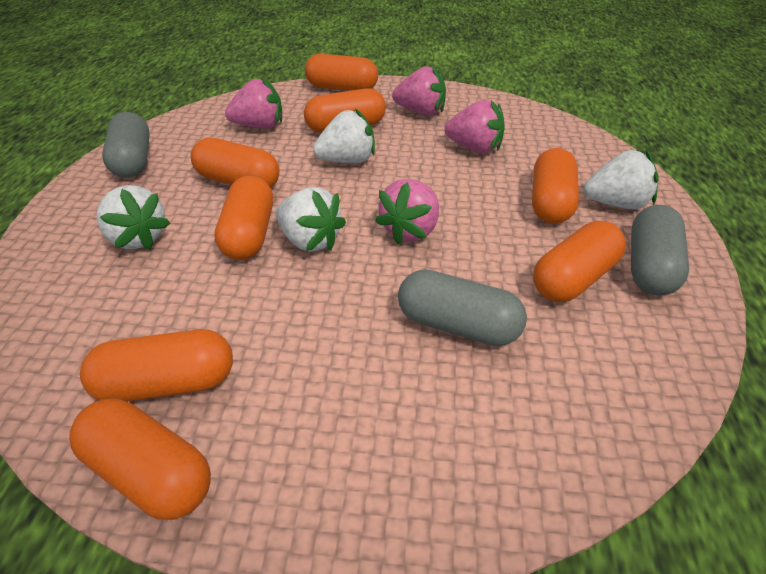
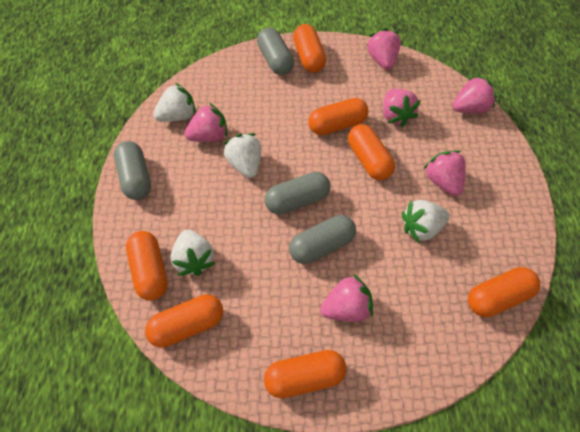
grey capsule: 3 -> 4
orange capsule: 8 -> 7
pink strawberry: 4 -> 6

